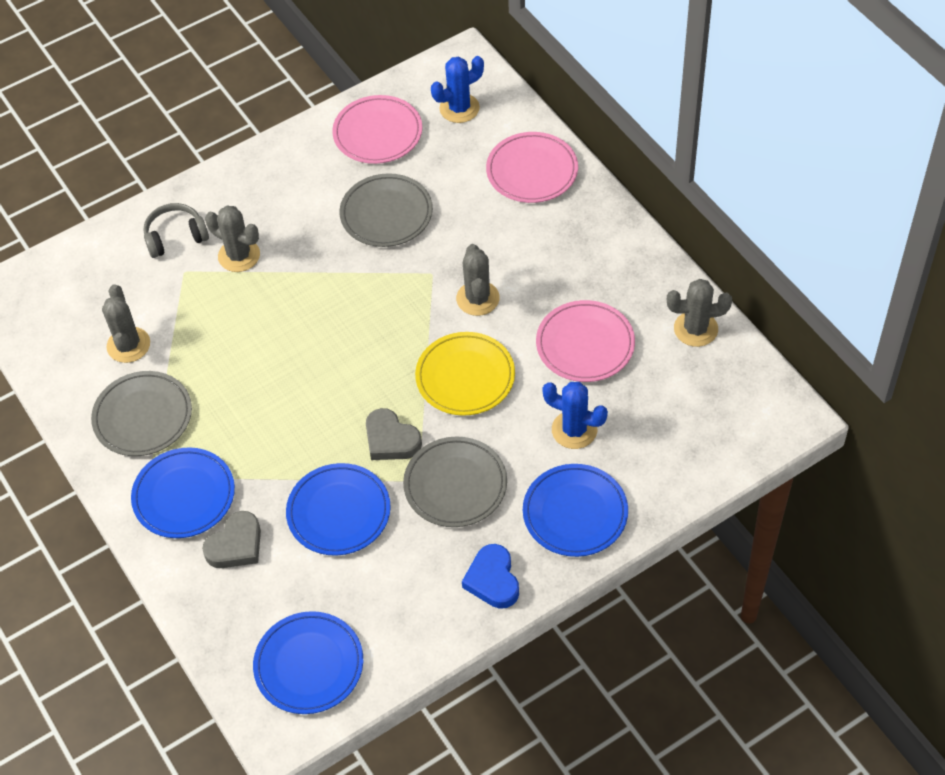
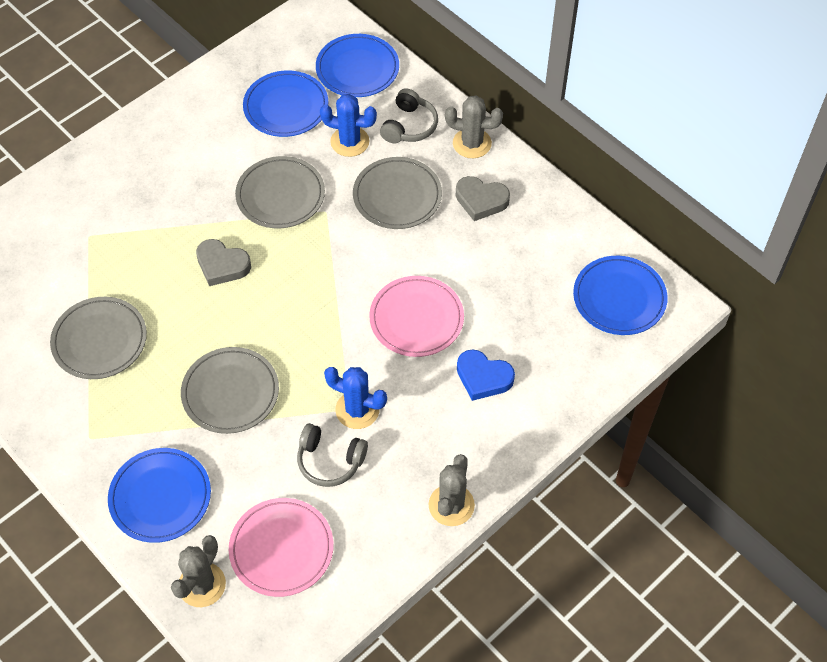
grey cactus: 4 -> 3
grey headphones: 1 -> 2
grey plate: 3 -> 4
pink plate: 3 -> 2
yellow plate: 1 -> 0

